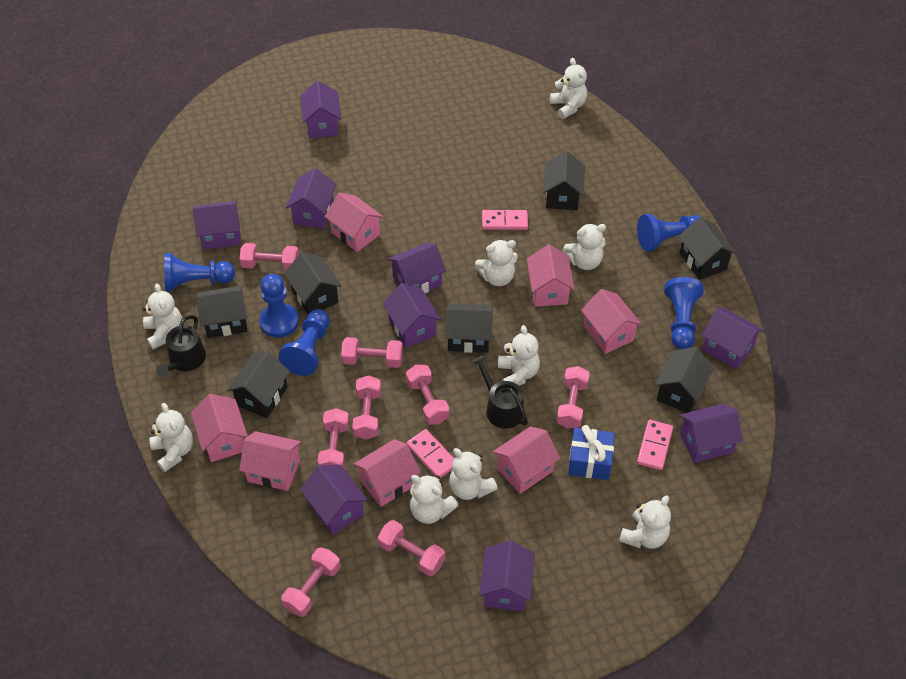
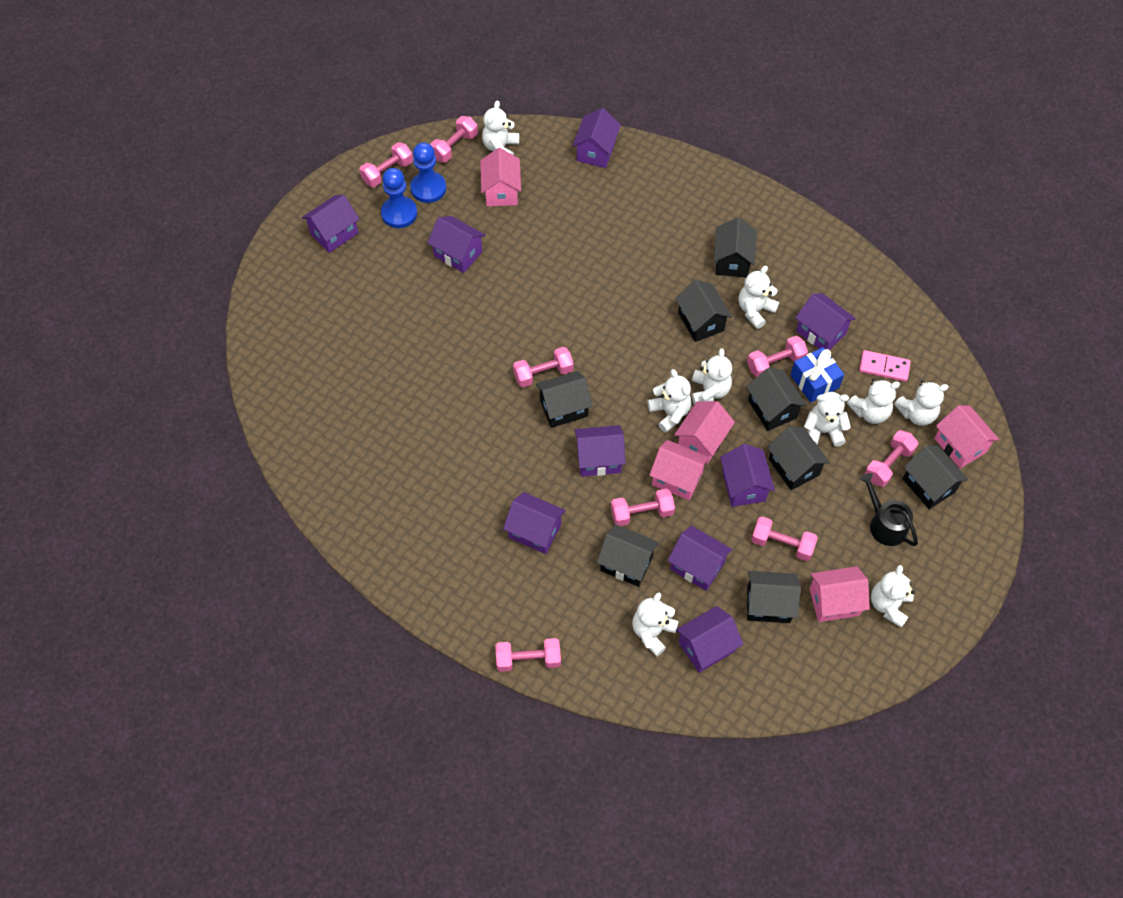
black house: 7 -> 8
black watering can: 2 -> 1
blue pawn: 5 -> 2
pink domino: 3 -> 1
pink house: 7 -> 5

